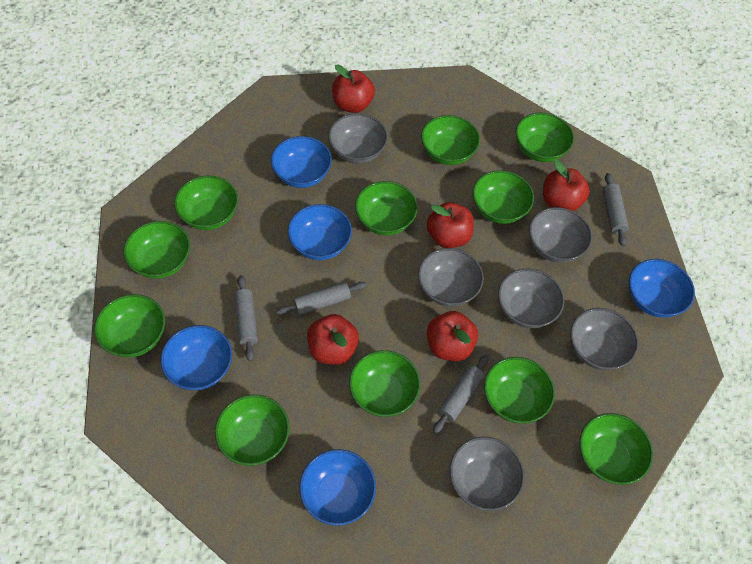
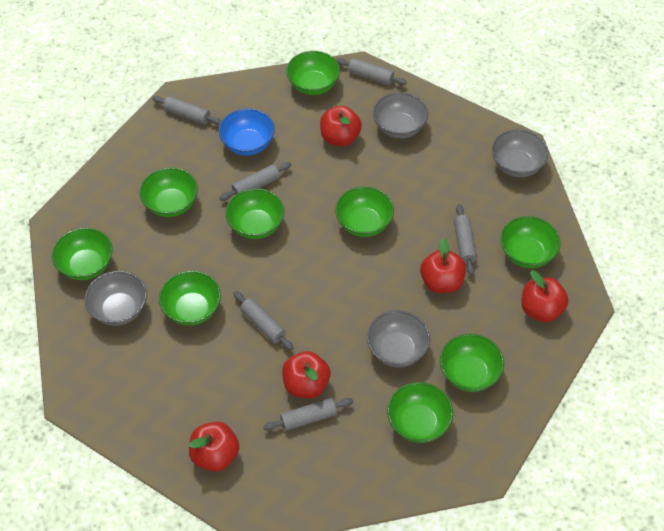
blue bowl: 5 -> 1
green bowl: 11 -> 9
grey bowl: 6 -> 4
grey rolling pin: 4 -> 6

